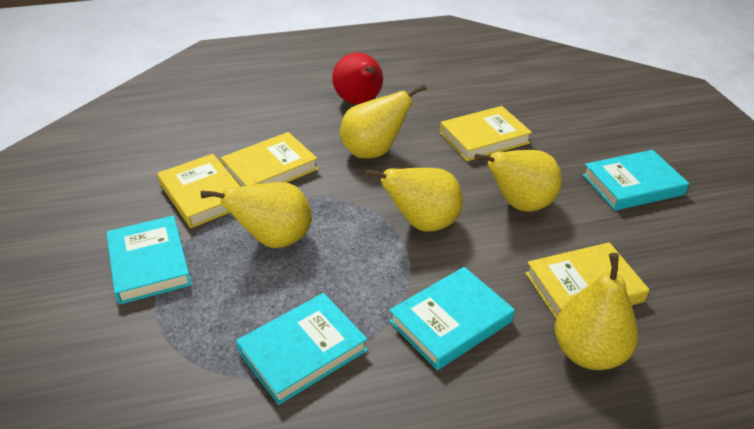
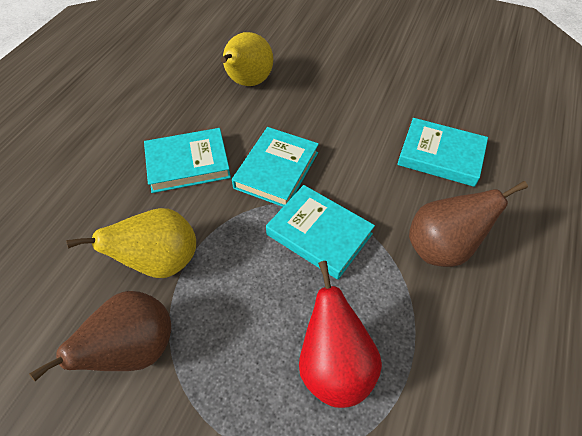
brown pear: 0 -> 2
yellow book: 4 -> 0
yellow pear: 5 -> 2

